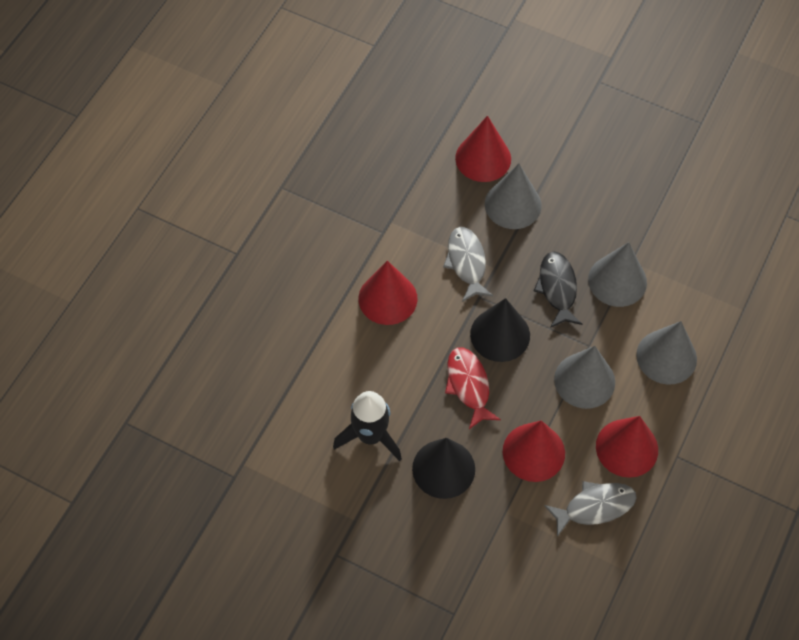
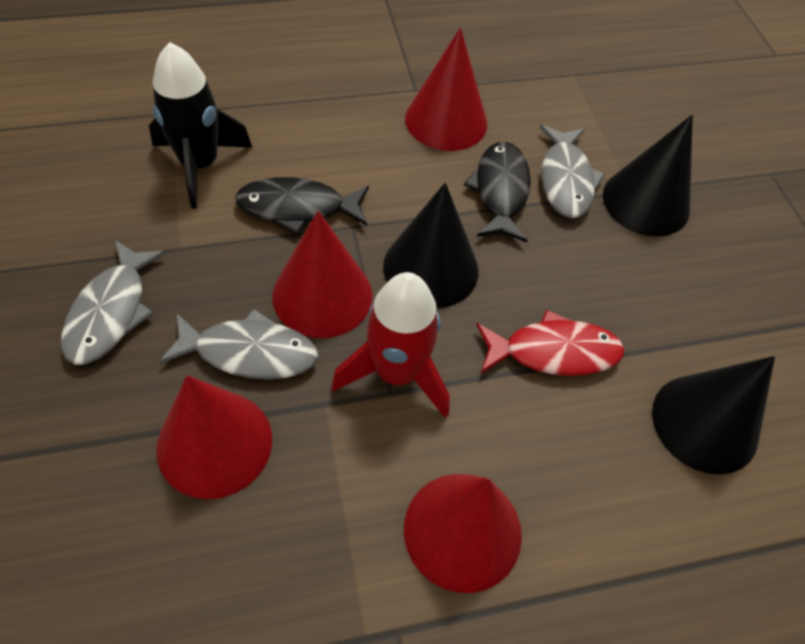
black cone: 2 -> 3
black fish: 1 -> 2
grey cone: 4 -> 0
grey fish: 2 -> 3
red rocket: 0 -> 1

